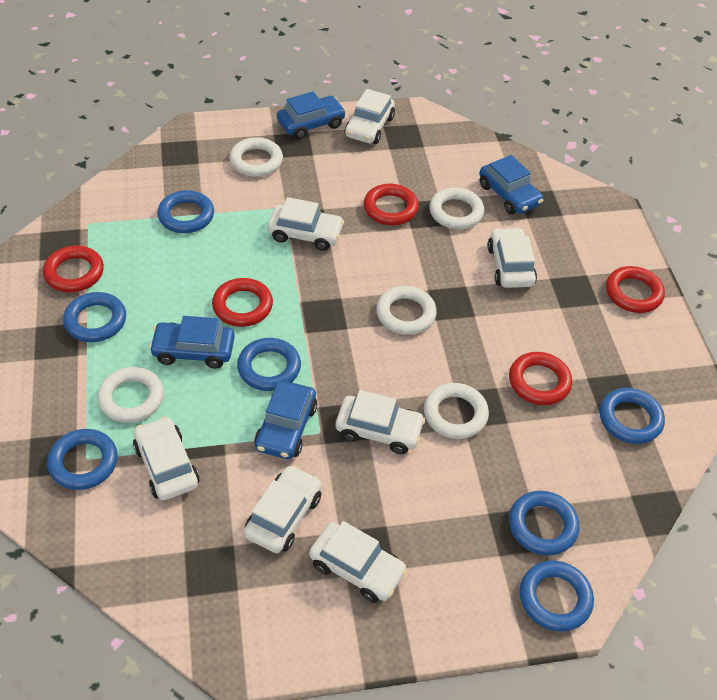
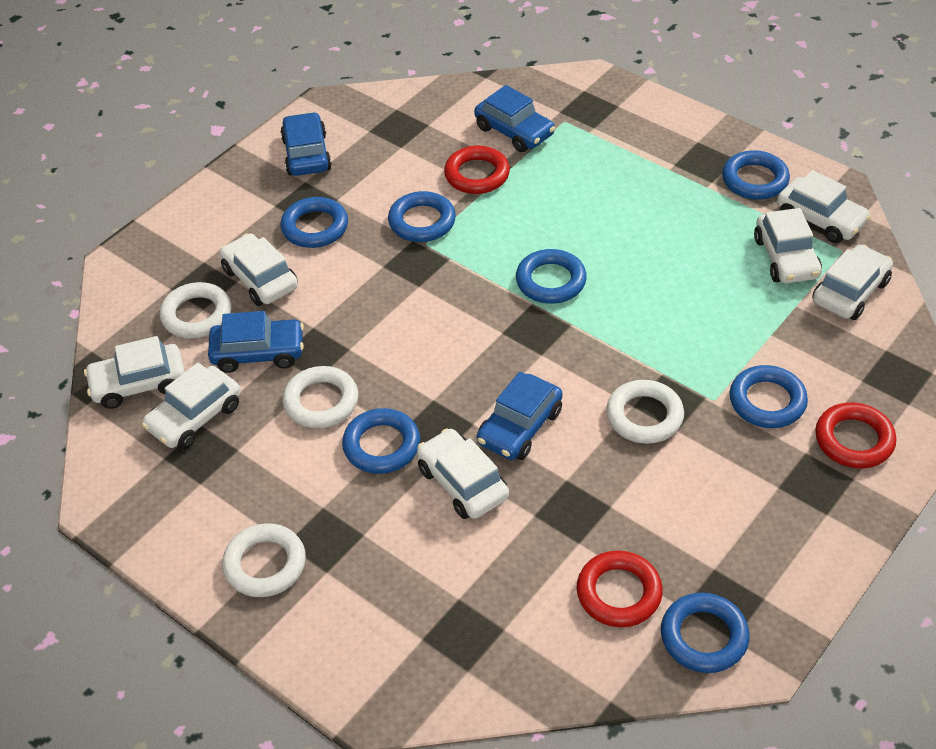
red ring: 5 -> 3
white ring: 5 -> 4

